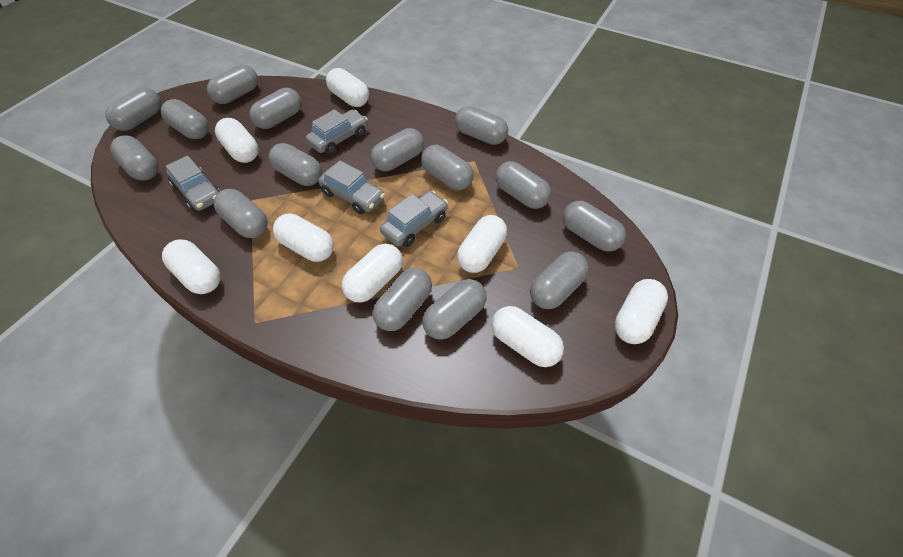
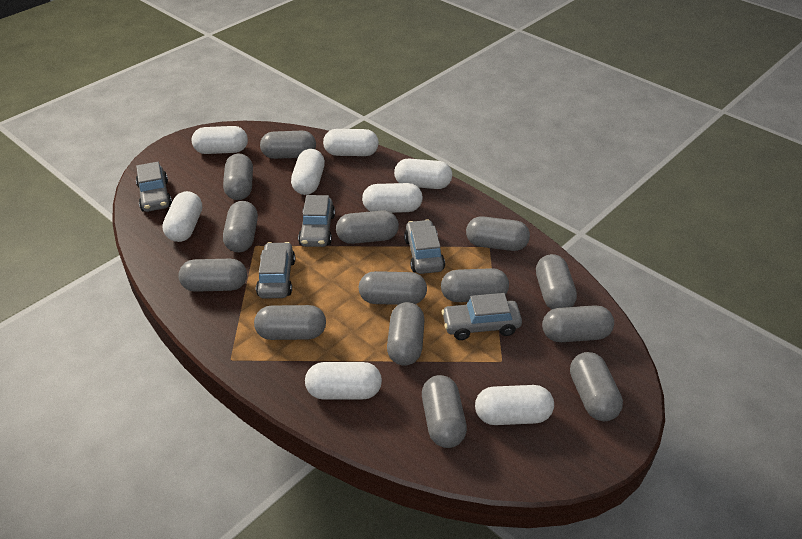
grey capsule: 15 -> 14
grey car: 4 -> 5

